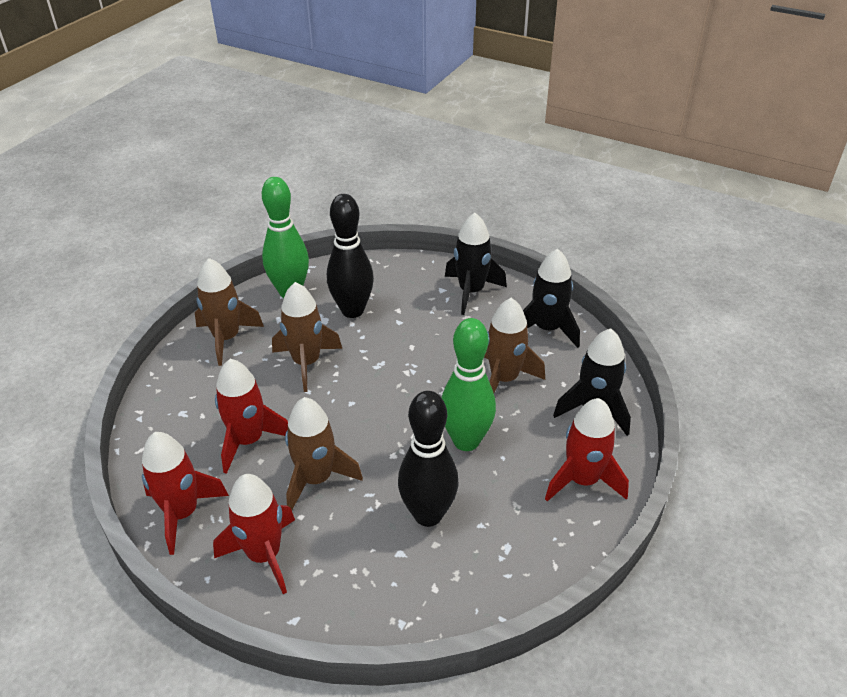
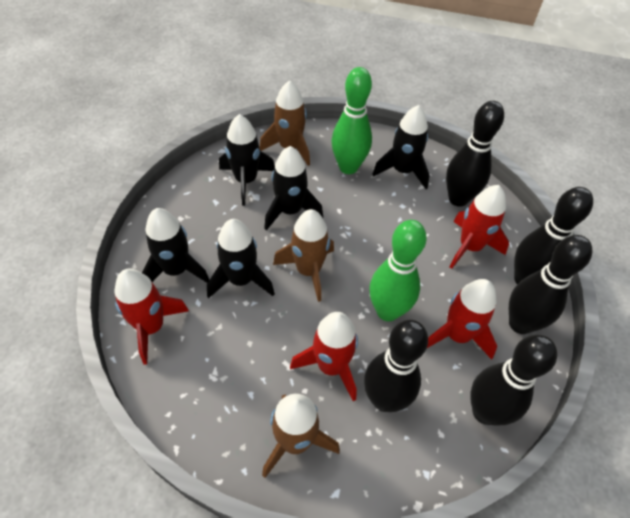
black bowling pin: 2 -> 5
black rocket: 3 -> 5
brown rocket: 4 -> 3

